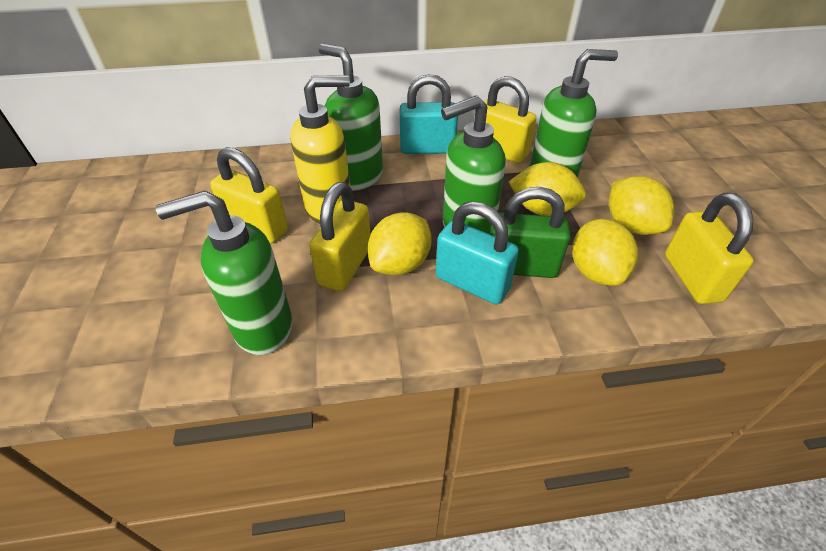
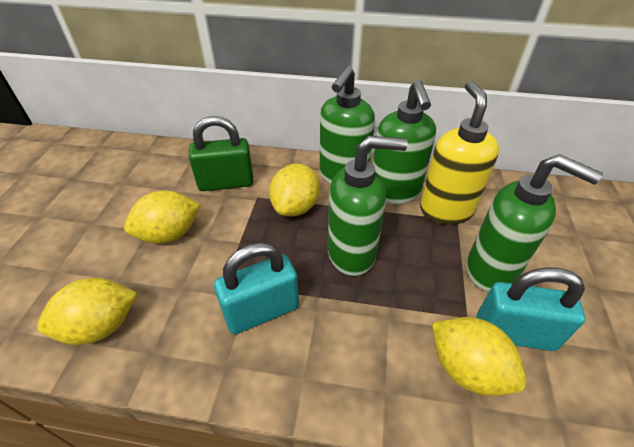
yellow padlock: 4 -> 0

